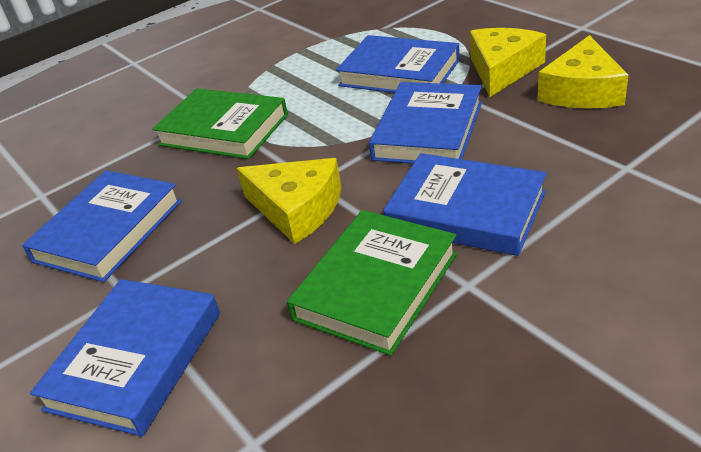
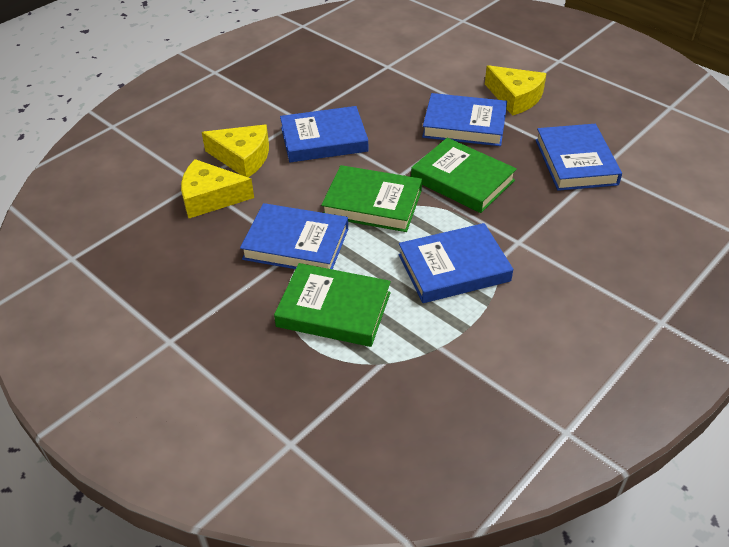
green book: 2 -> 3

